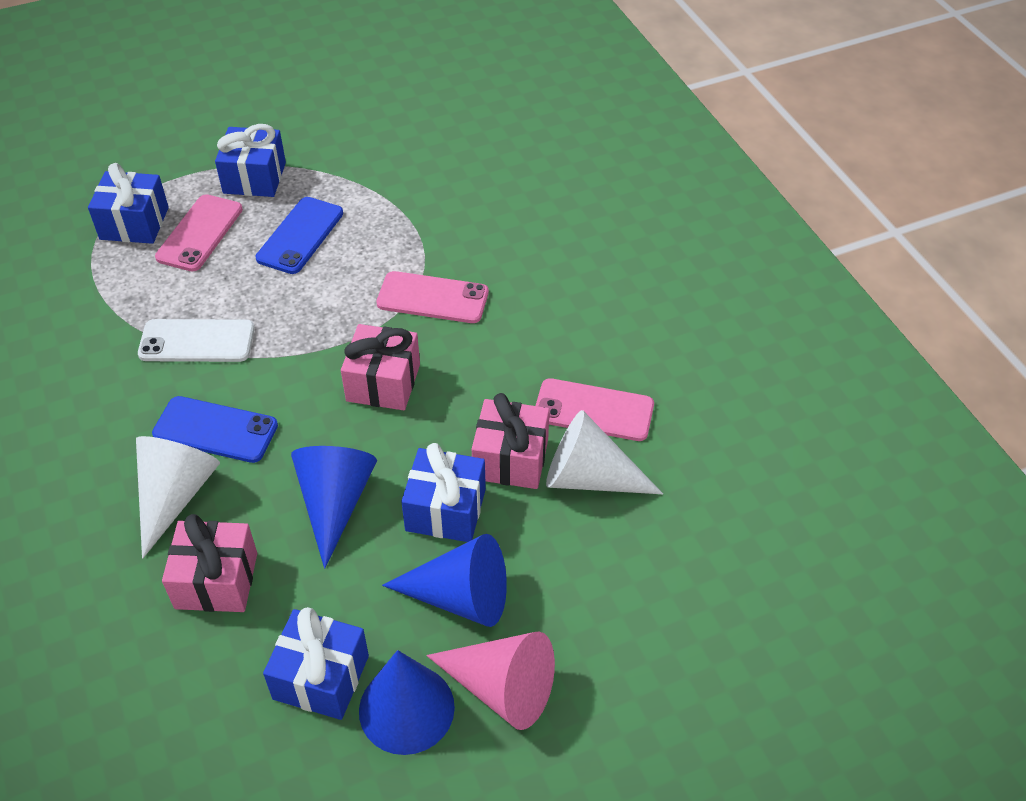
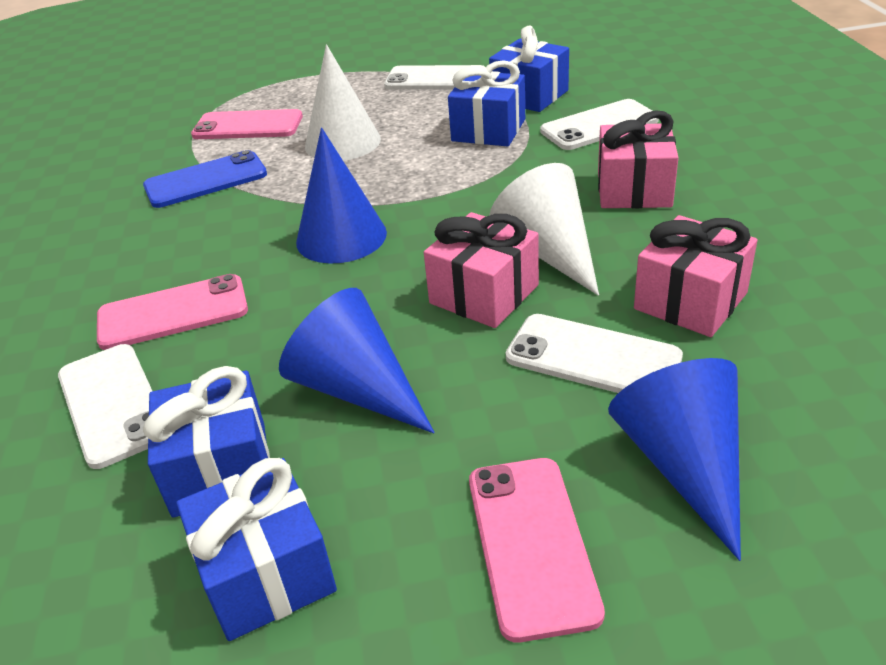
blue phone: 2 -> 1
pink cone: 1 -> 0
white phone: 1 -> 4

